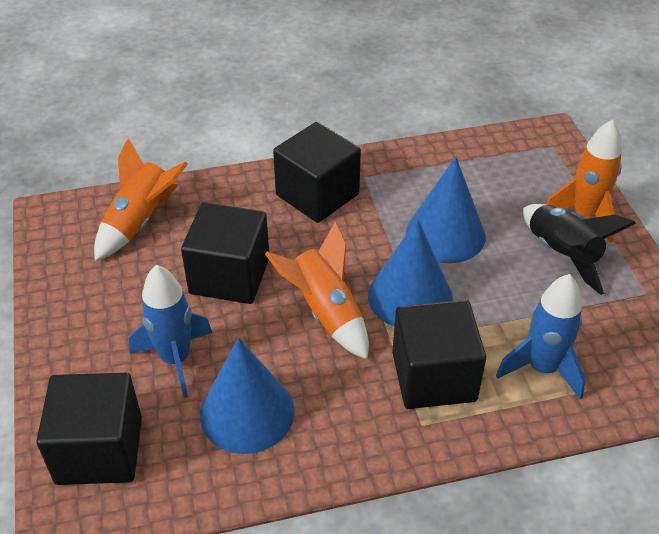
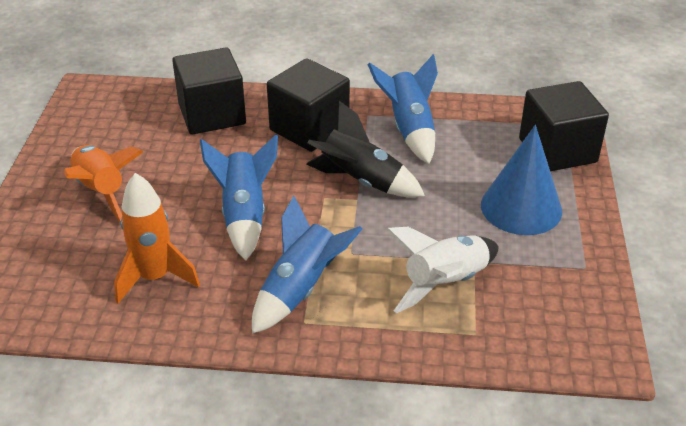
black cube: 4 -> 3
blue cone: 3 -> 1
blue rocket: 2 -> 3
orange rocket: 3 -> 2
white rocket: 0 -> 1

